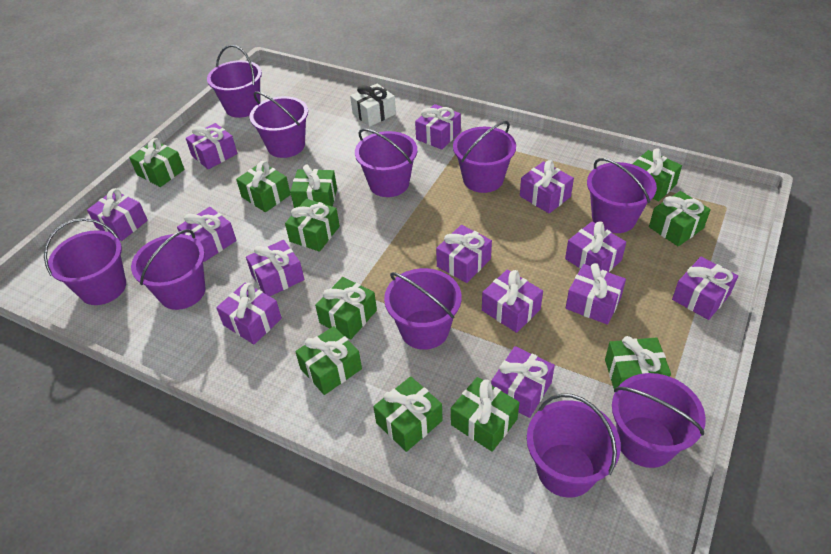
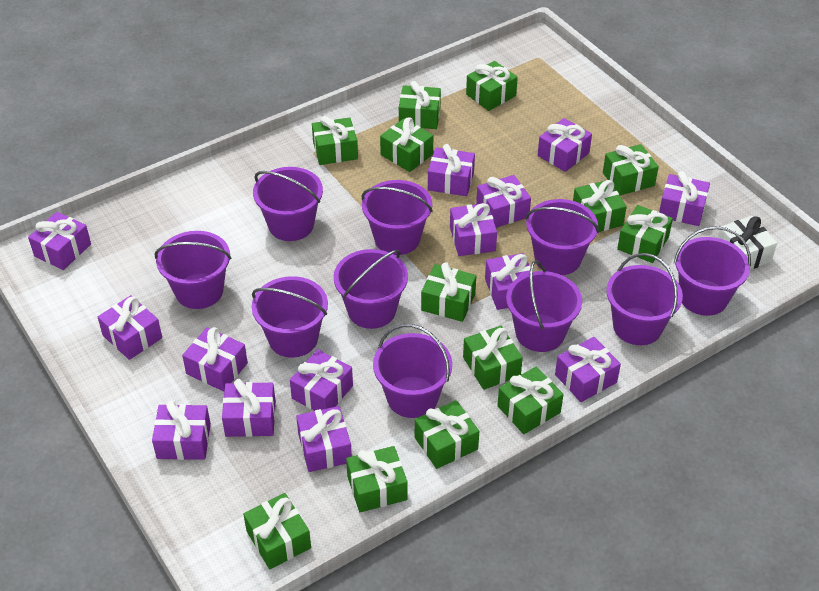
green gift: 11 -> 13
purple gift: 13 -> 14

